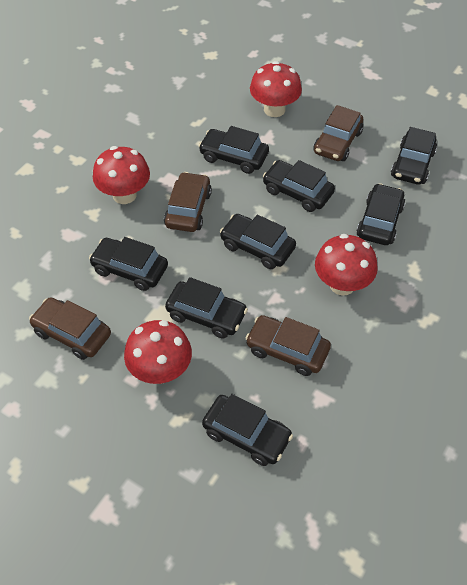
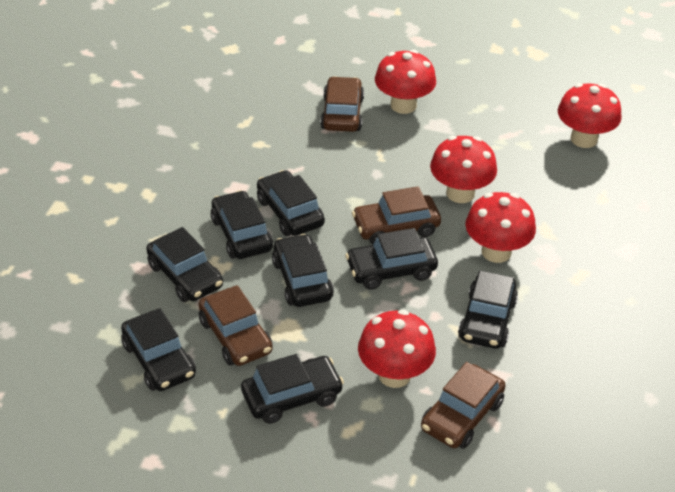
red mushroom: 4 -> 5

